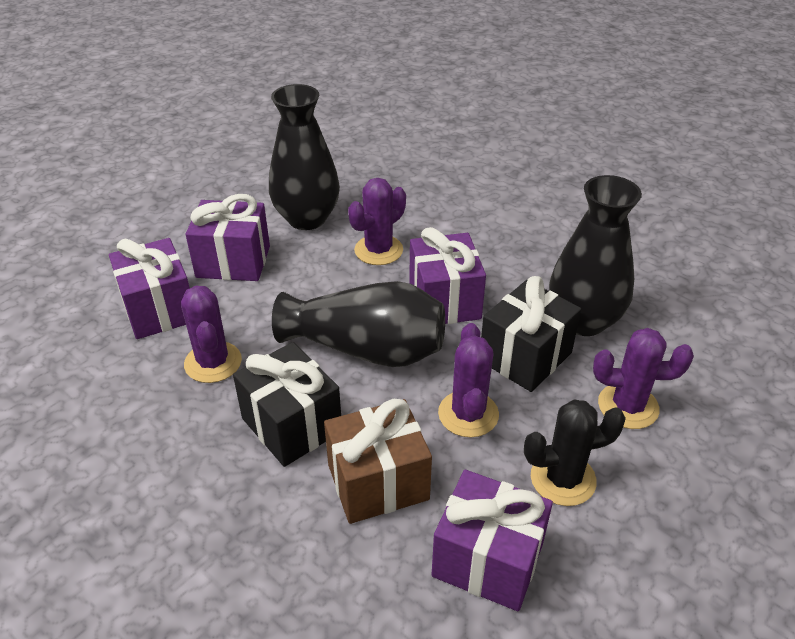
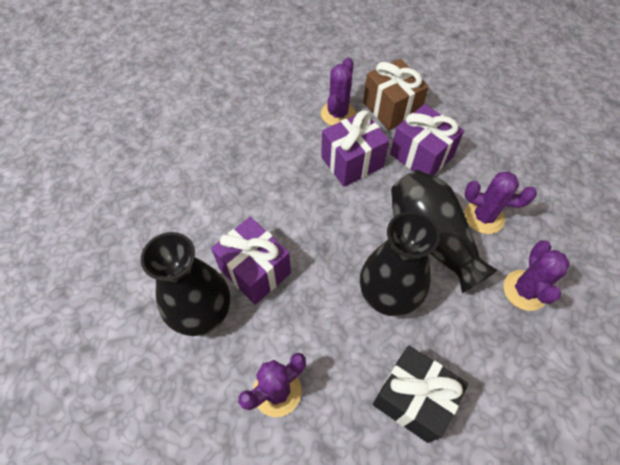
black cactus: 1 -> 0
black gift: 2 -> 1
purple gift: 4 -> 3

